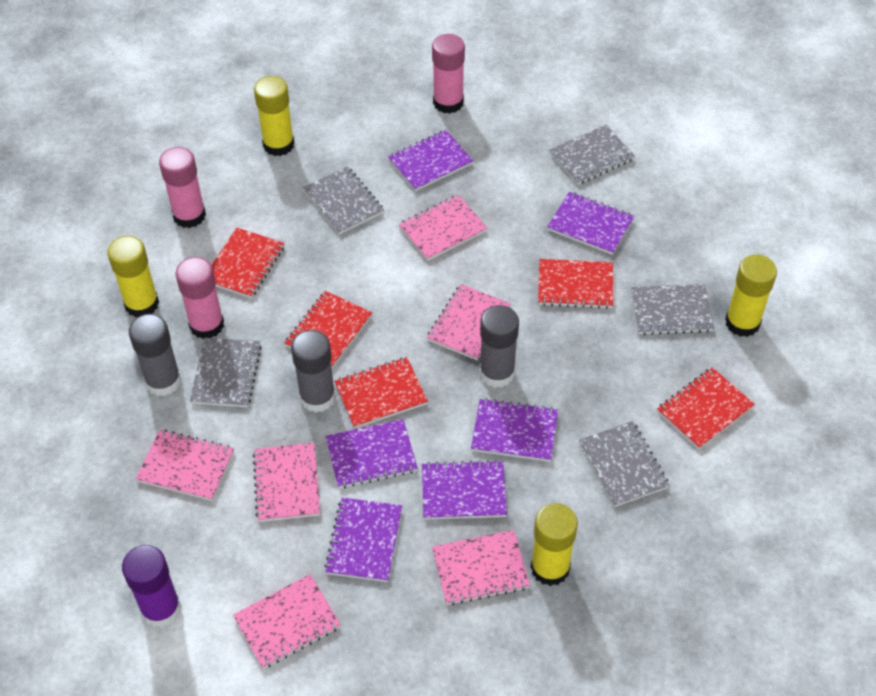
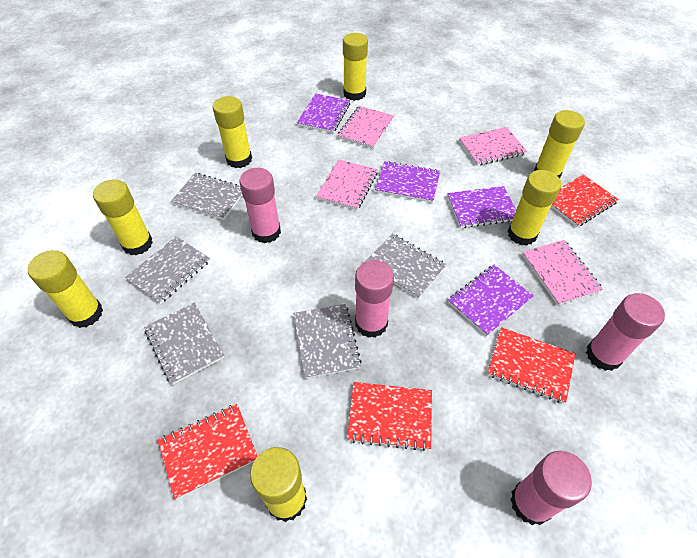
grey glue stick: 3 -> 0
pink glue stick: 3 -> 4
pink notebook: 6 -> 4
purple glue stick: 1 -> 0
purple notebook: 6 -> 4
red notebook: 5 -> 4
yellow glue stick: 4 -> 7

